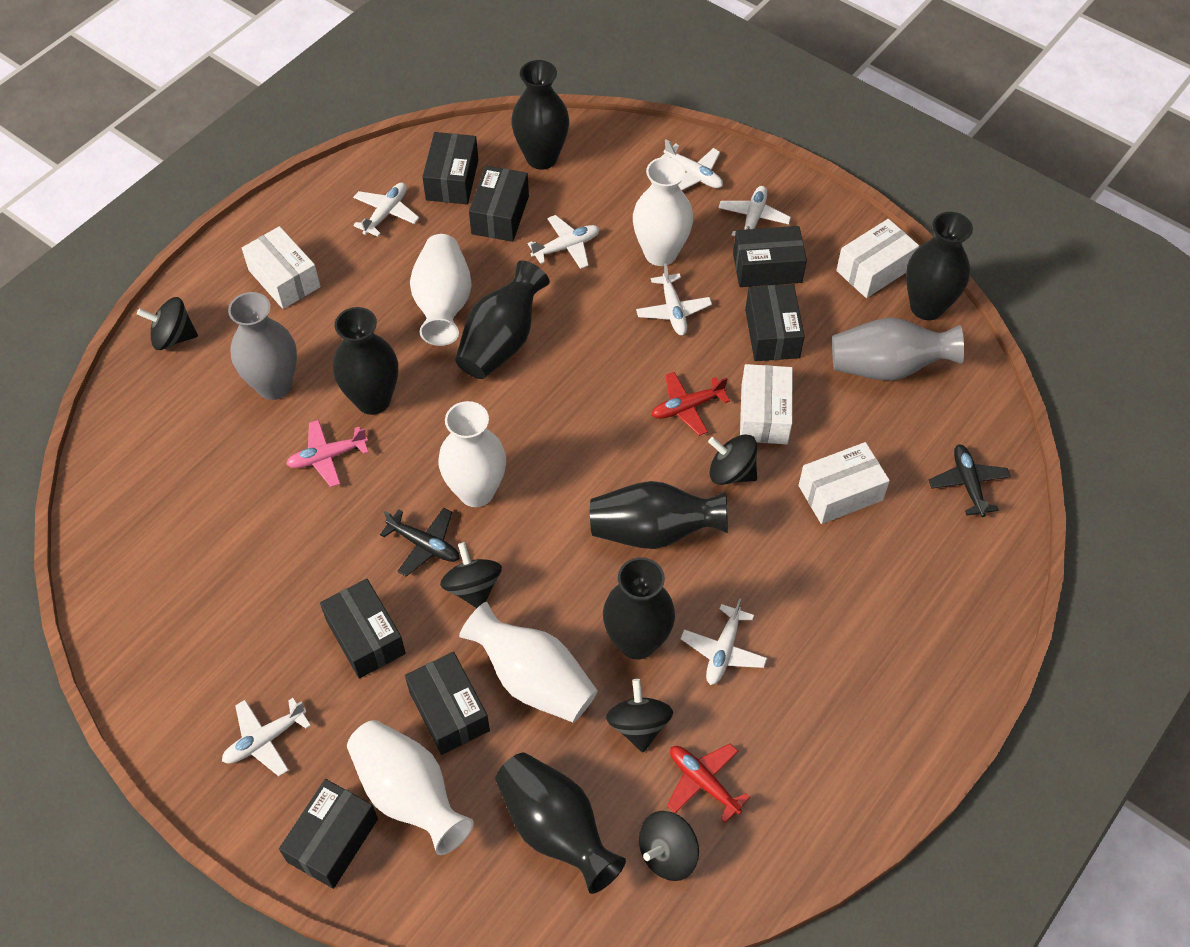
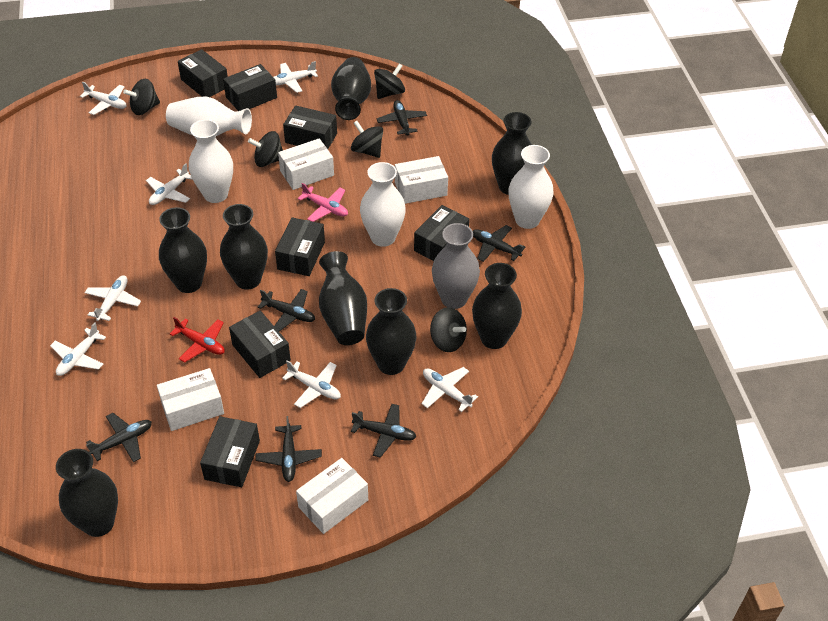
black plane: 2 -> 6
black vase: 7 -> 8
grey vase: 2 -> 1
red plane: 2 -> 1
white vase: 5 -> 4

